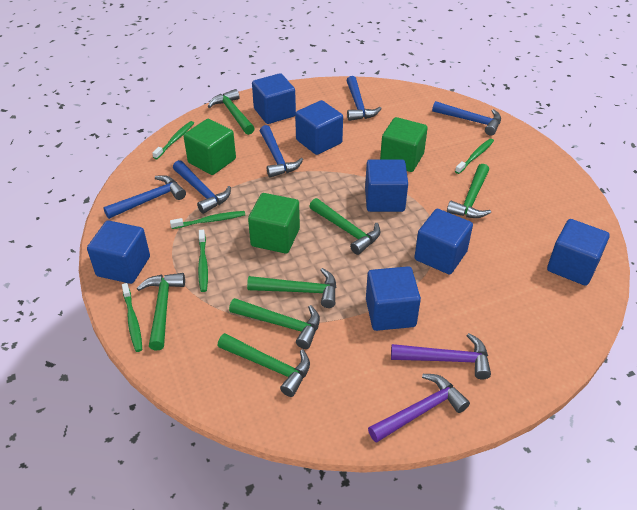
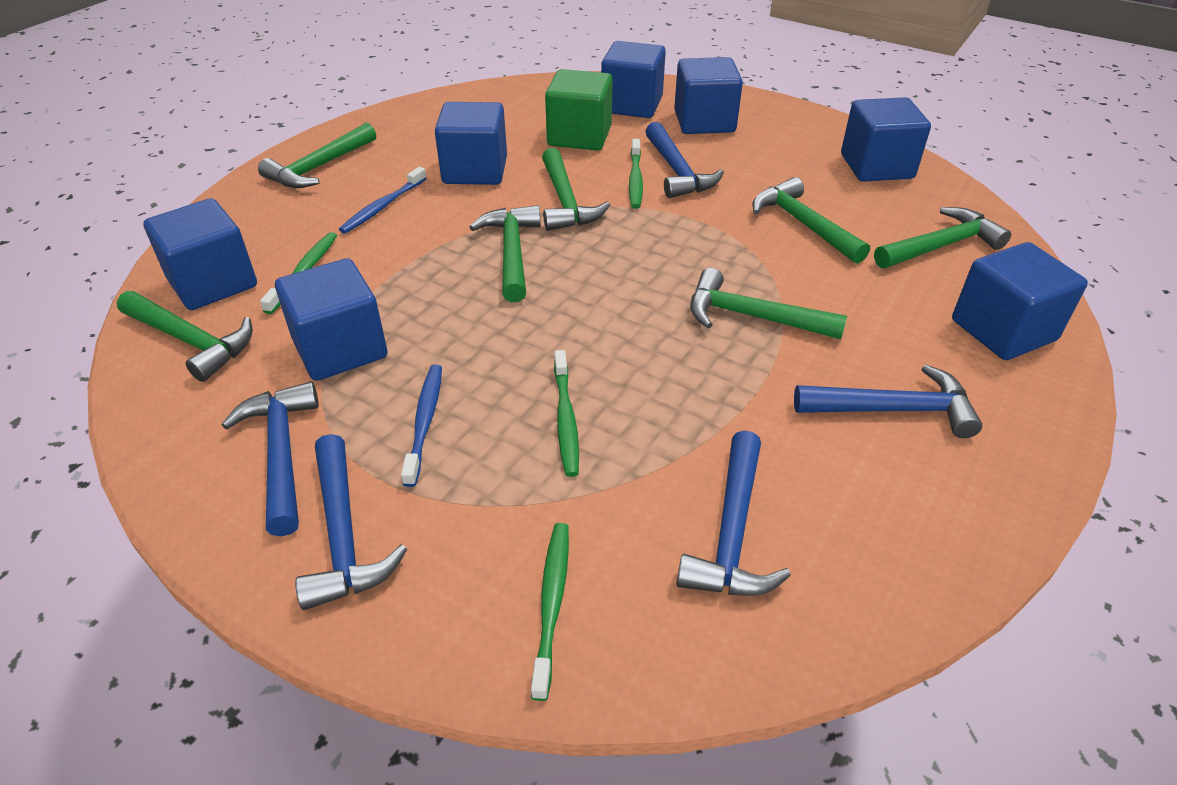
blue toothbrush: 0 -> 2
green cube: 3 -> 1
green toothbrush: 5 -> 4
purple hammer: 2 -> 0

